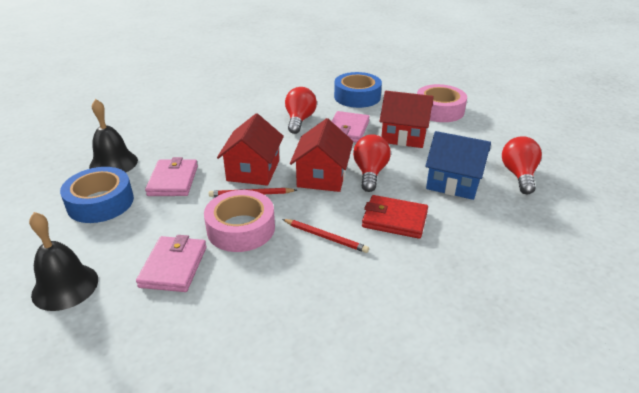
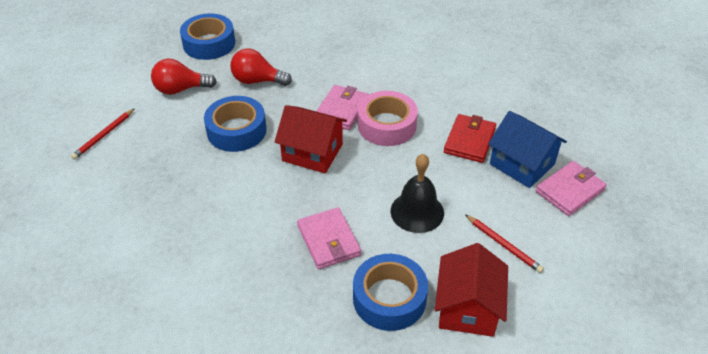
black bell: 2 -> 1
blue tape: 2 -> 3
pink tape: 2 -> 1
red house: 3 -> 2
red light bulb: 3 -> 2

